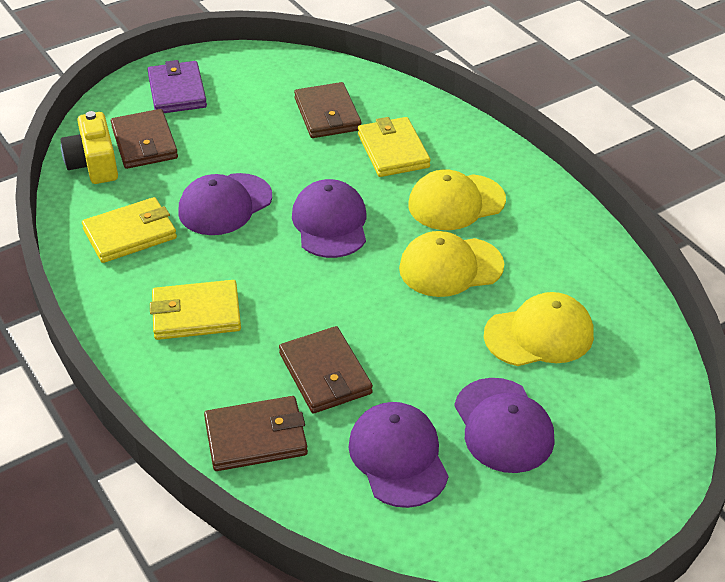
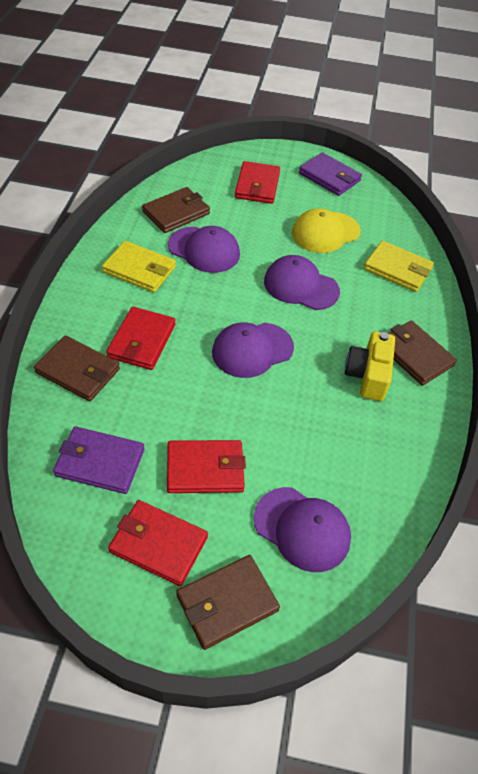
purple wallet: 1 -> 2
red wallet: 0 -> 4
yellow cap: 3 -> 1
yellow wallet: 3 -> 2

